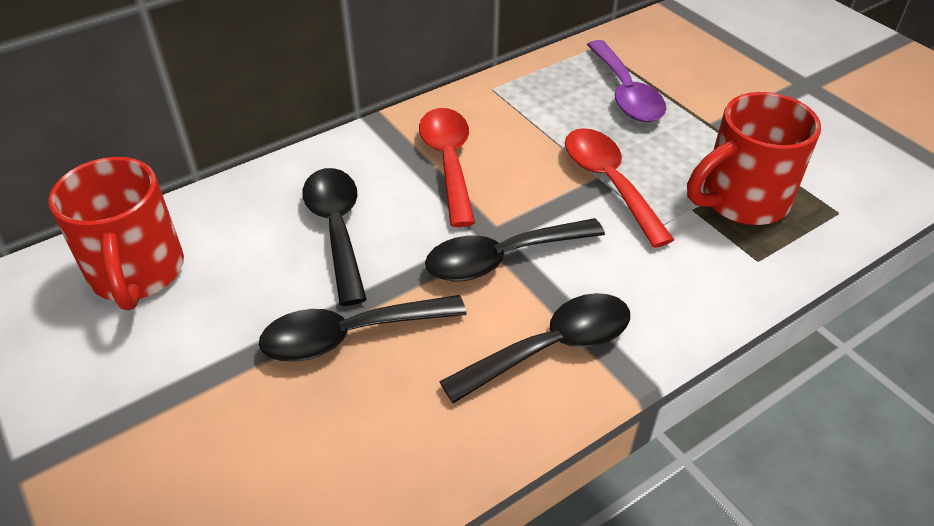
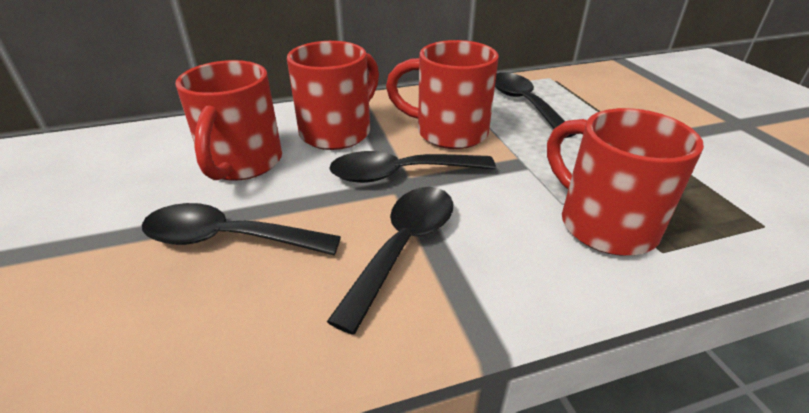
purple spoon: 1 -> 0
red mug: 2 -> 4
red spoon: 2 -> 0

